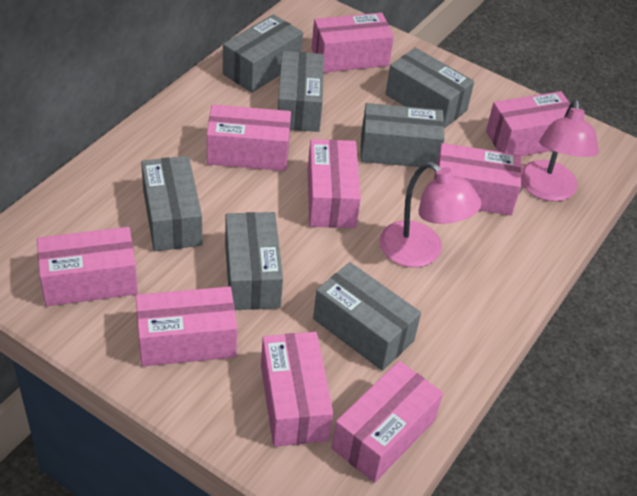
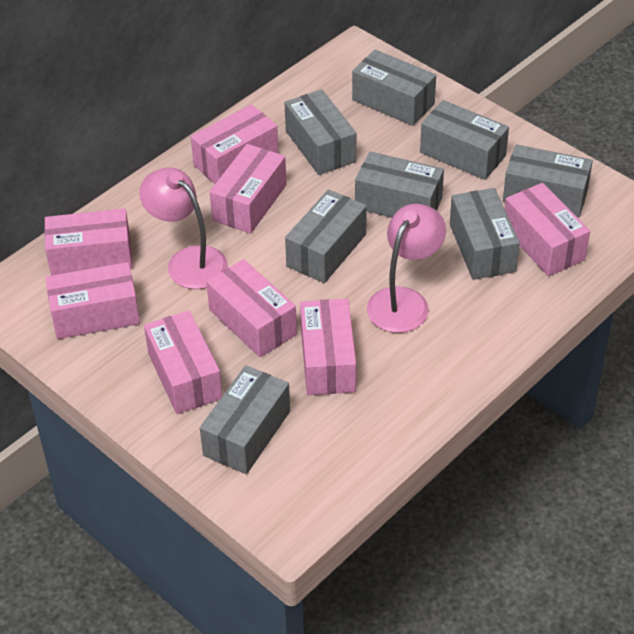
grey box: 7 -> 8
pink box: 9 -> 8

